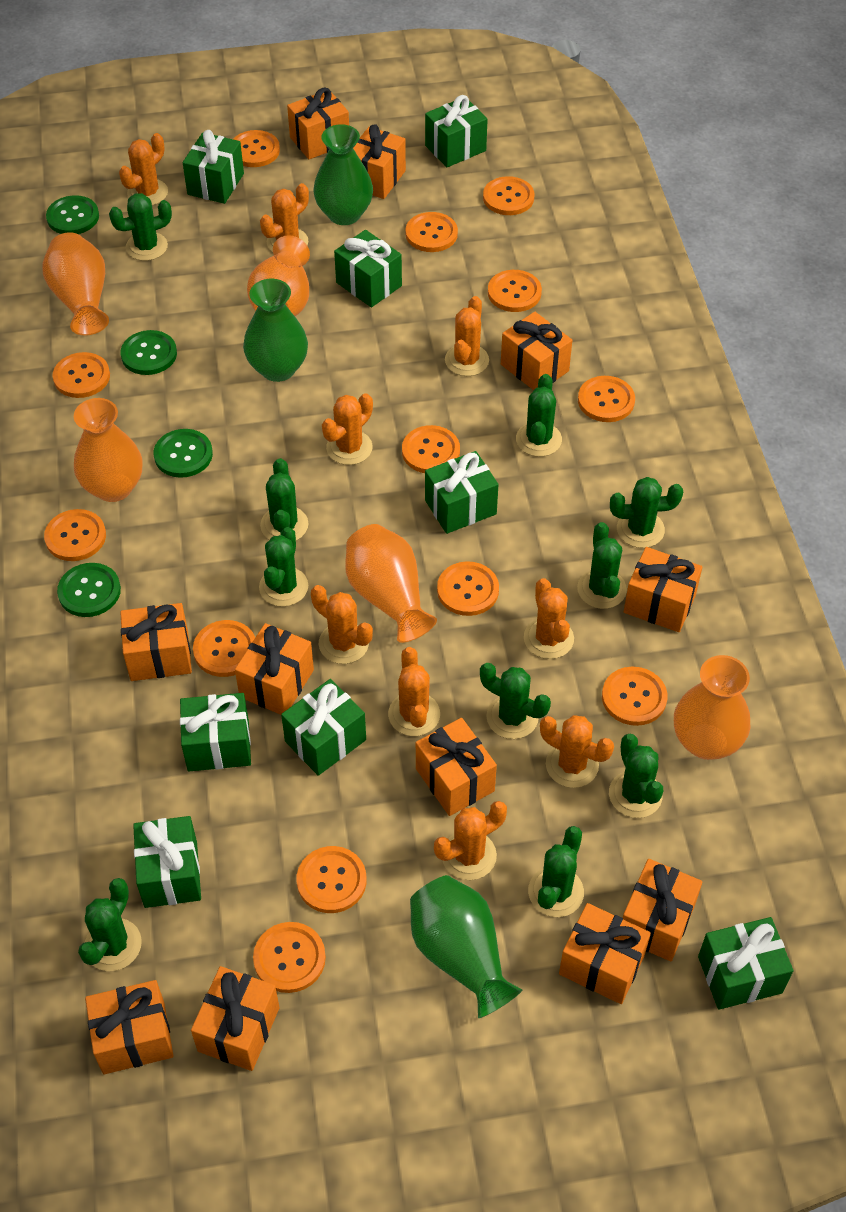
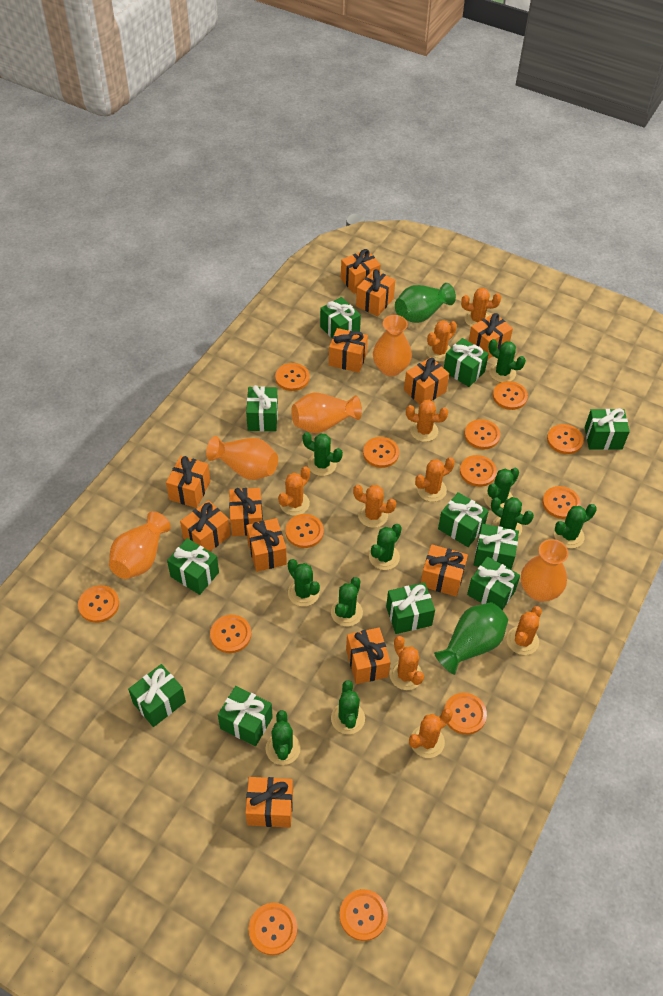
green button: 4 -> 0
green gift: 8 -> 11
green vase: 3 -> 2
orange gift: 11 -> 12

